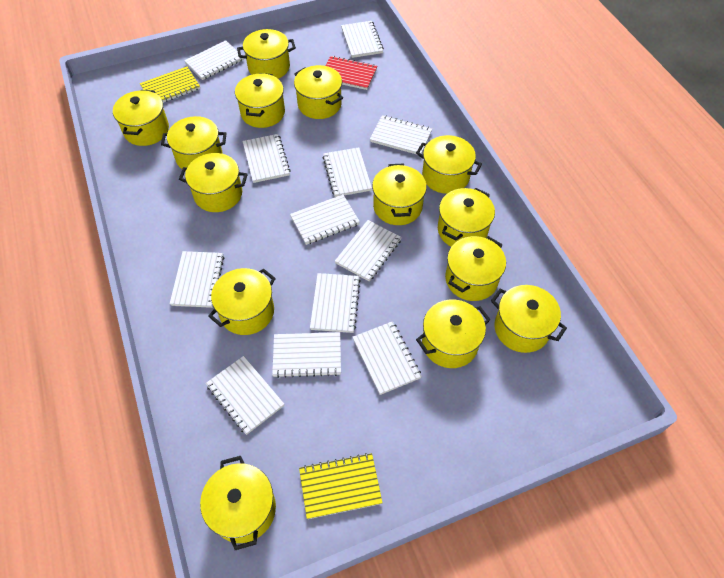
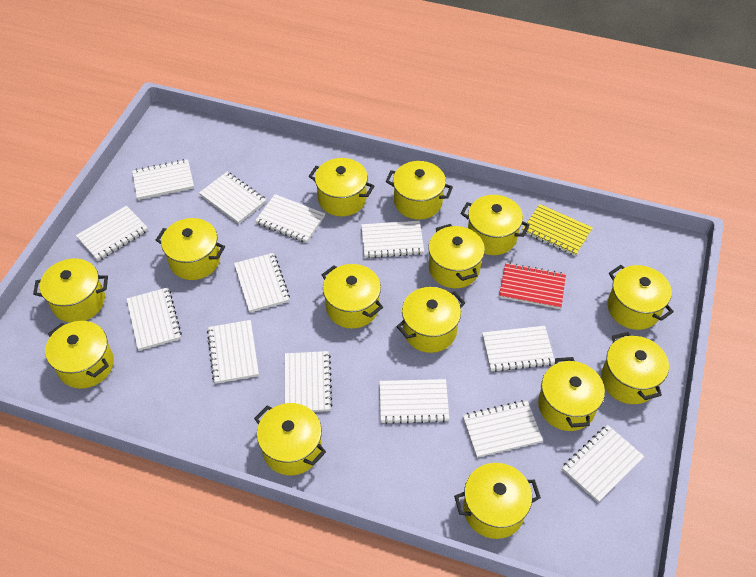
white notebook: 12 -> 13
yellow notebook: 2 -> 1

